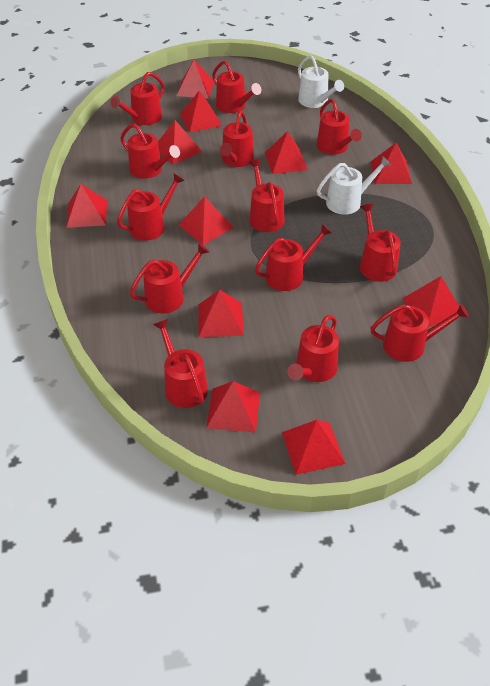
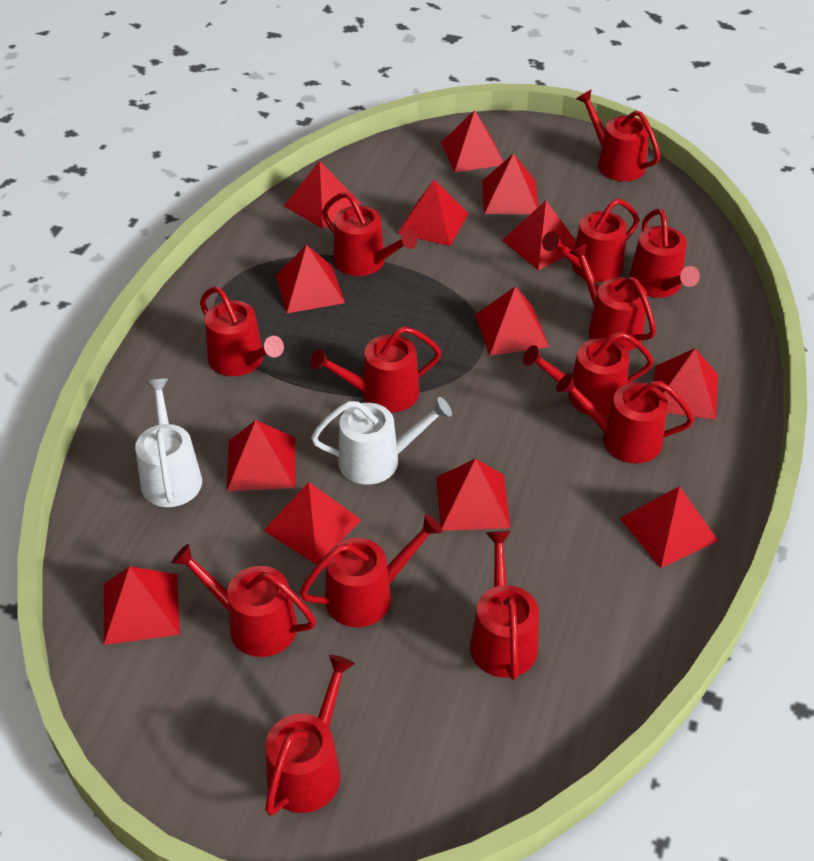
red pyramid: 11 -> 13

